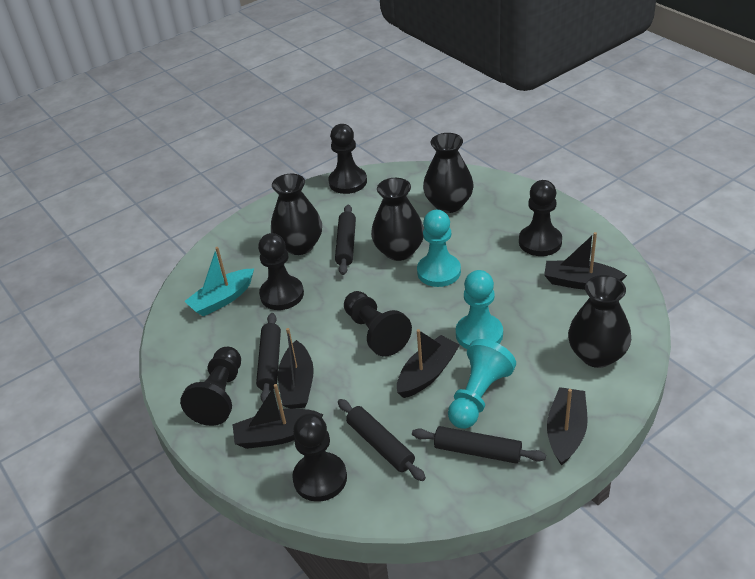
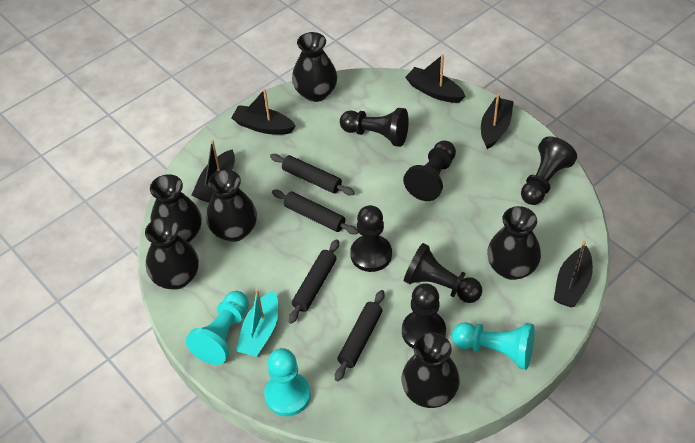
black vase: 4 -> 6

